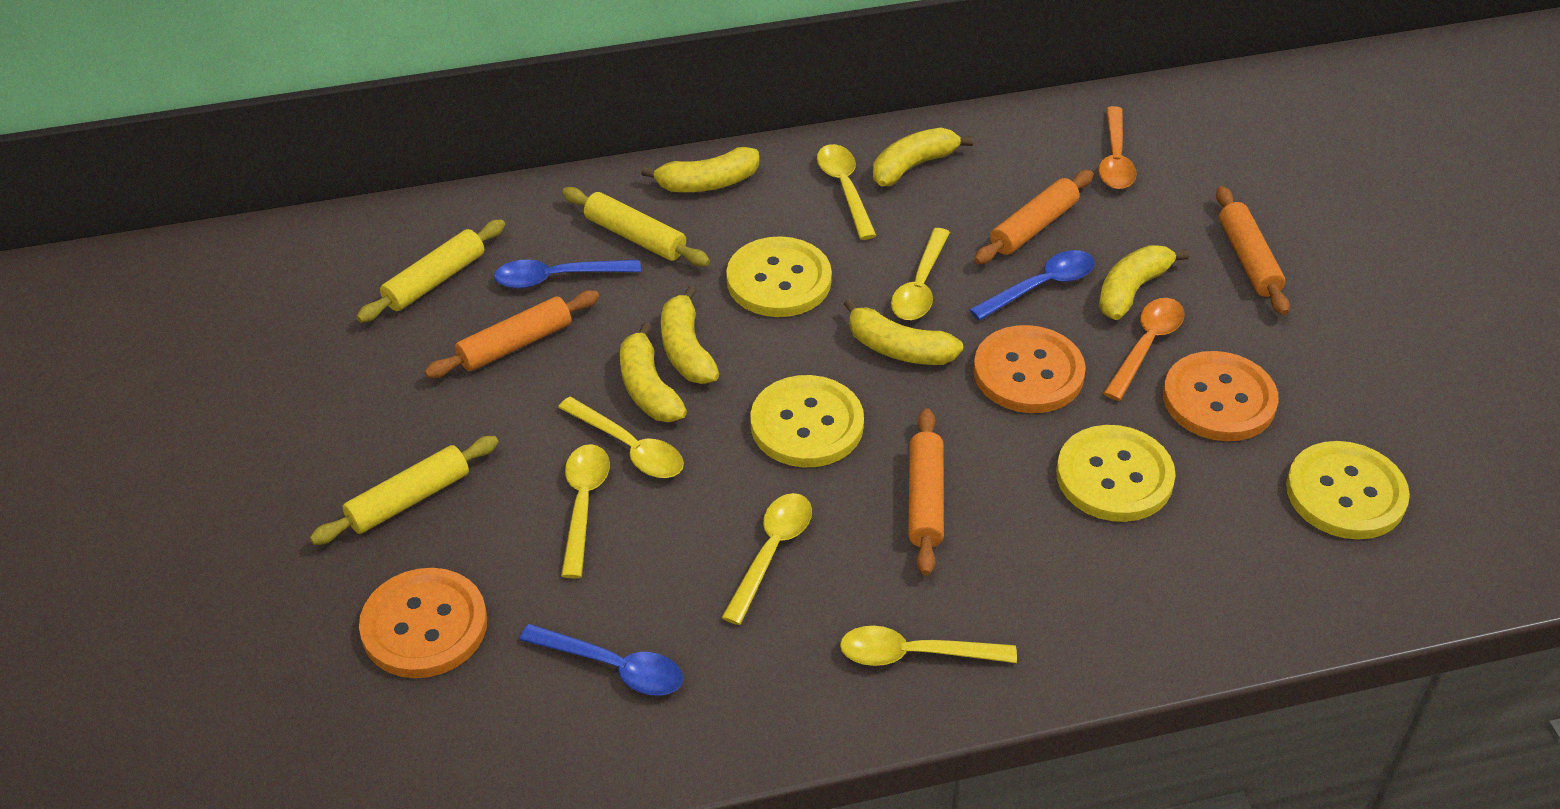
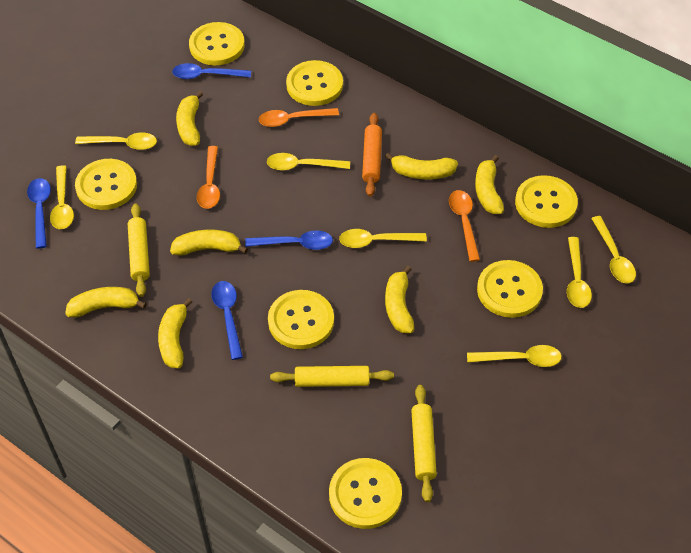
blue spoon: 3 -> 4
orange button: 3 -> 0
orange rolling pin: 4 -> 1
orange spoon: 2 -> 3
yellow banana: 6 -> 7
yellow button: 4 -> 7
yellow spoon: 6 -> 7

